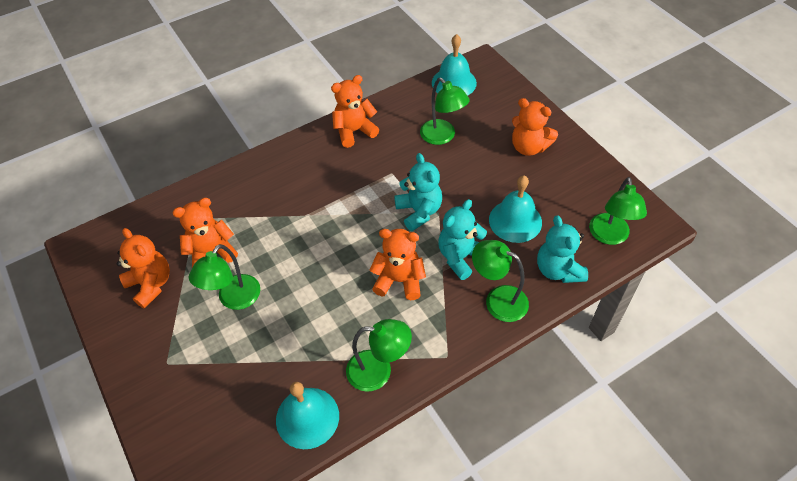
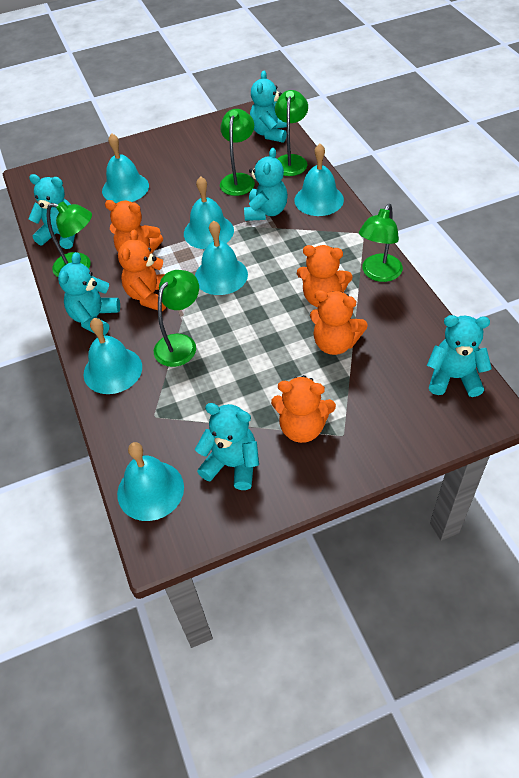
turquoise bell: 3 -> 6
turquoise teddy bear: 3 -> 6

